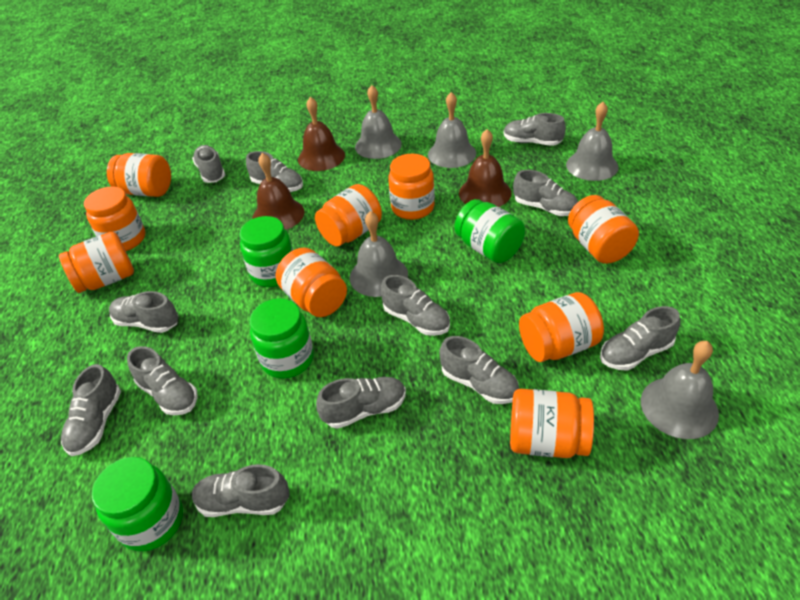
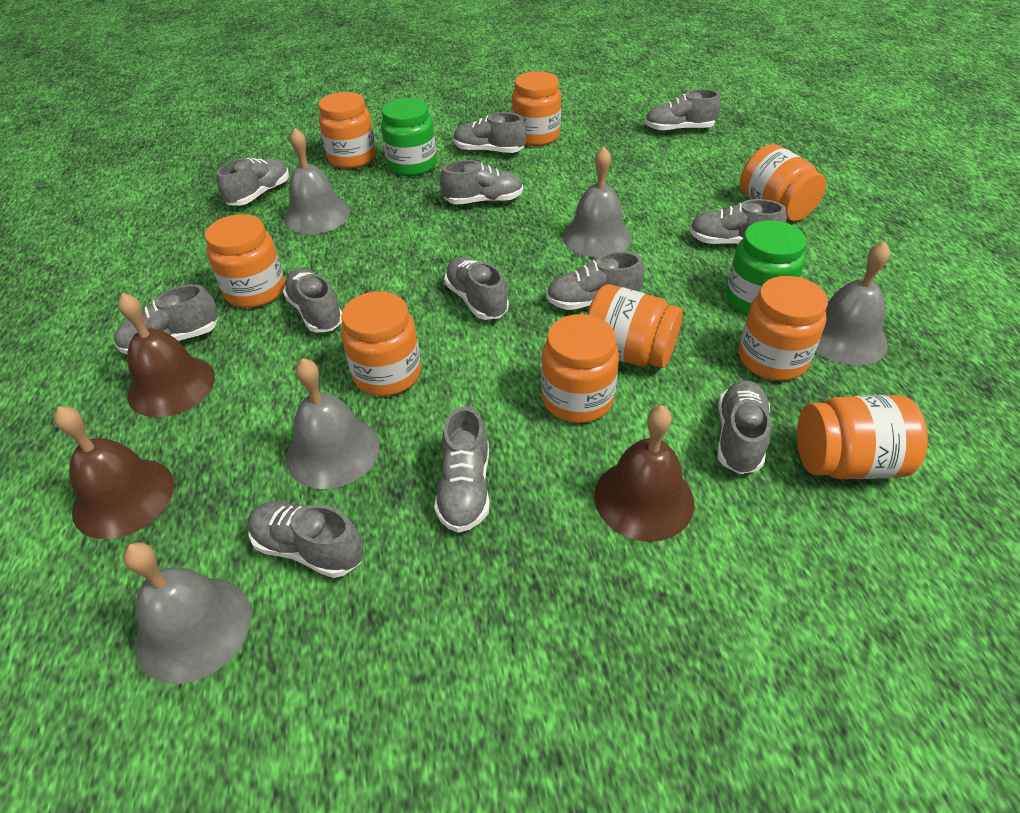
green jar: 4 -> 2

